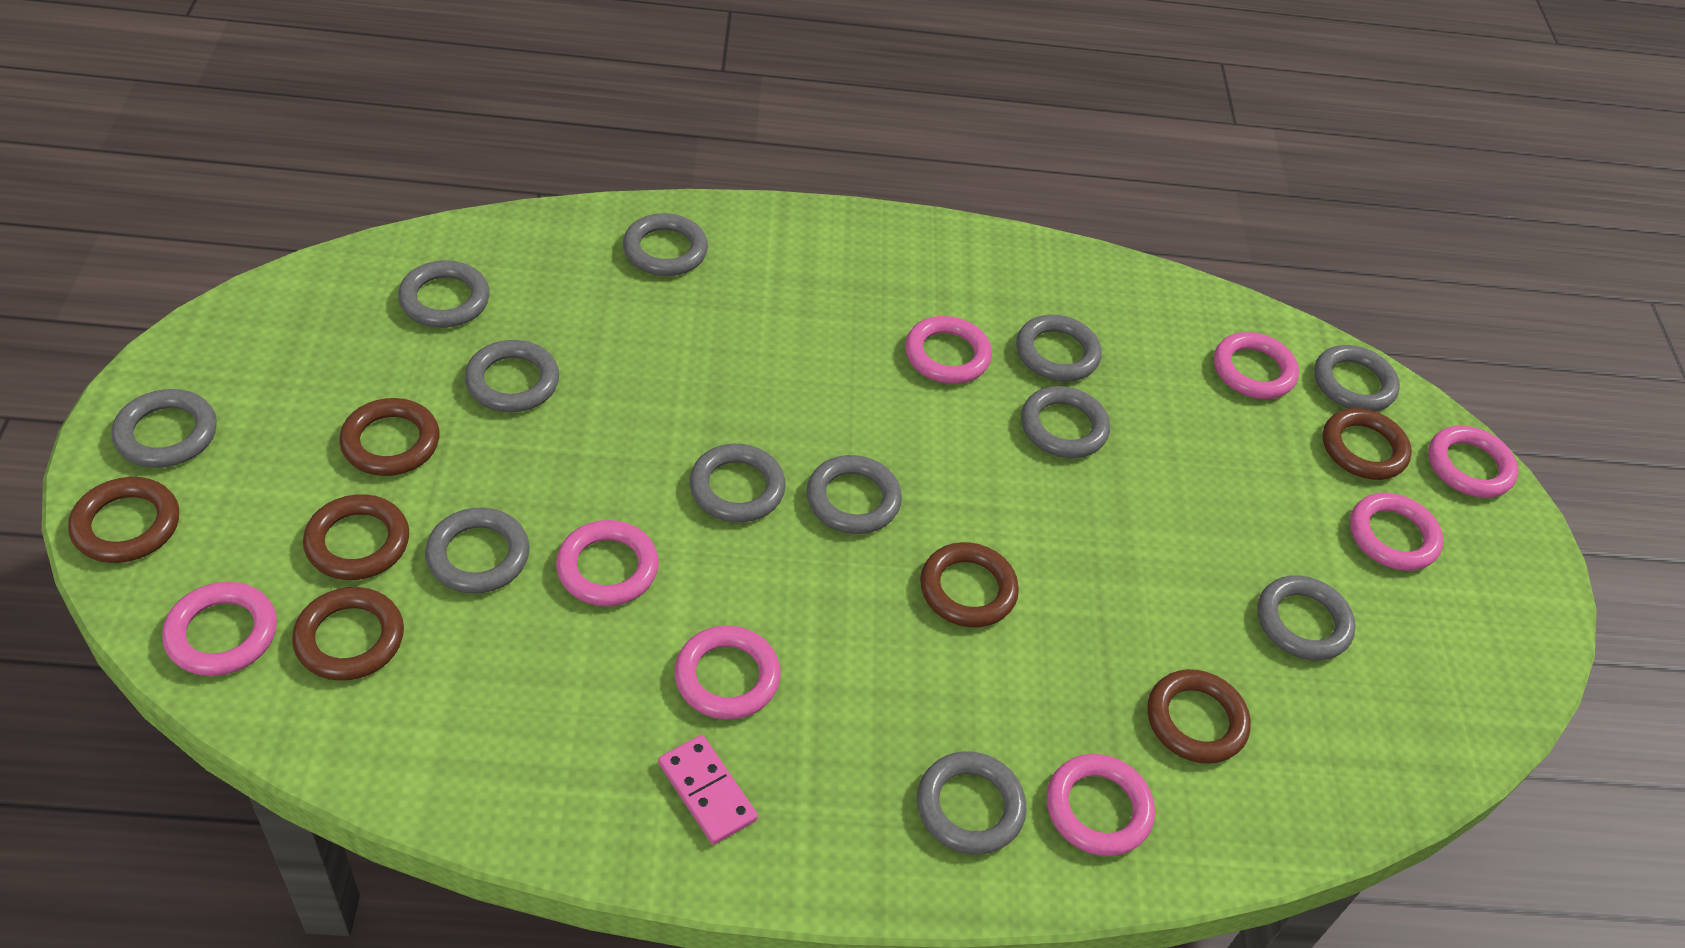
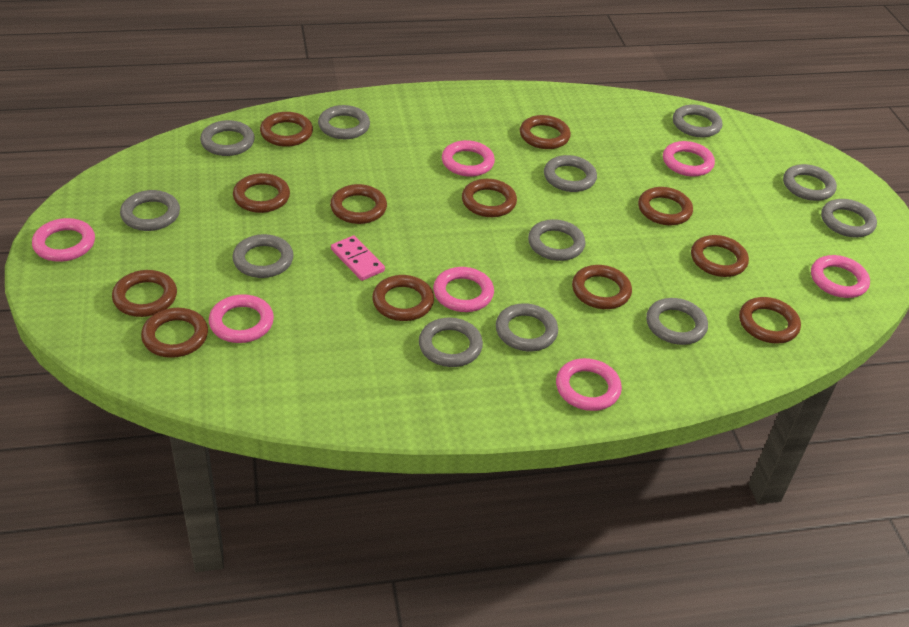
brown ring: 7 -> 12
pink ring: 8 -> 7

